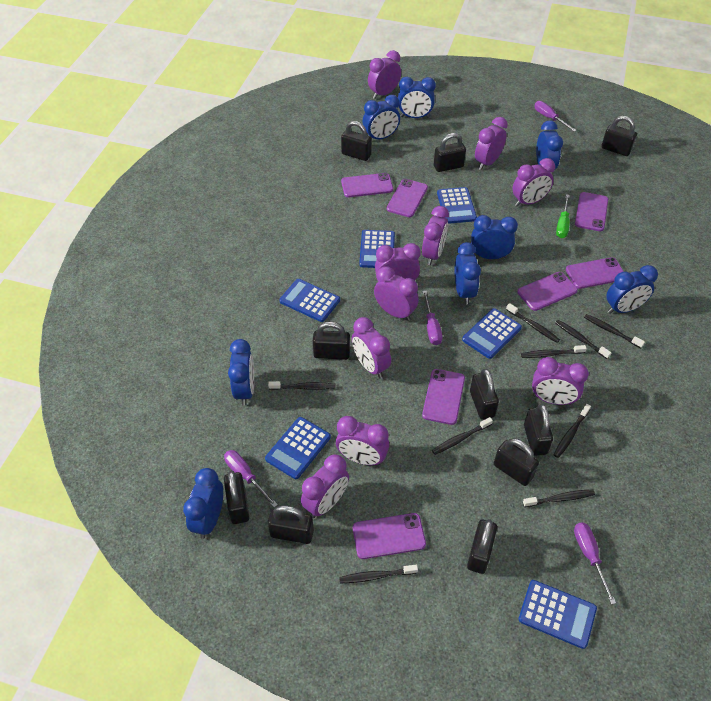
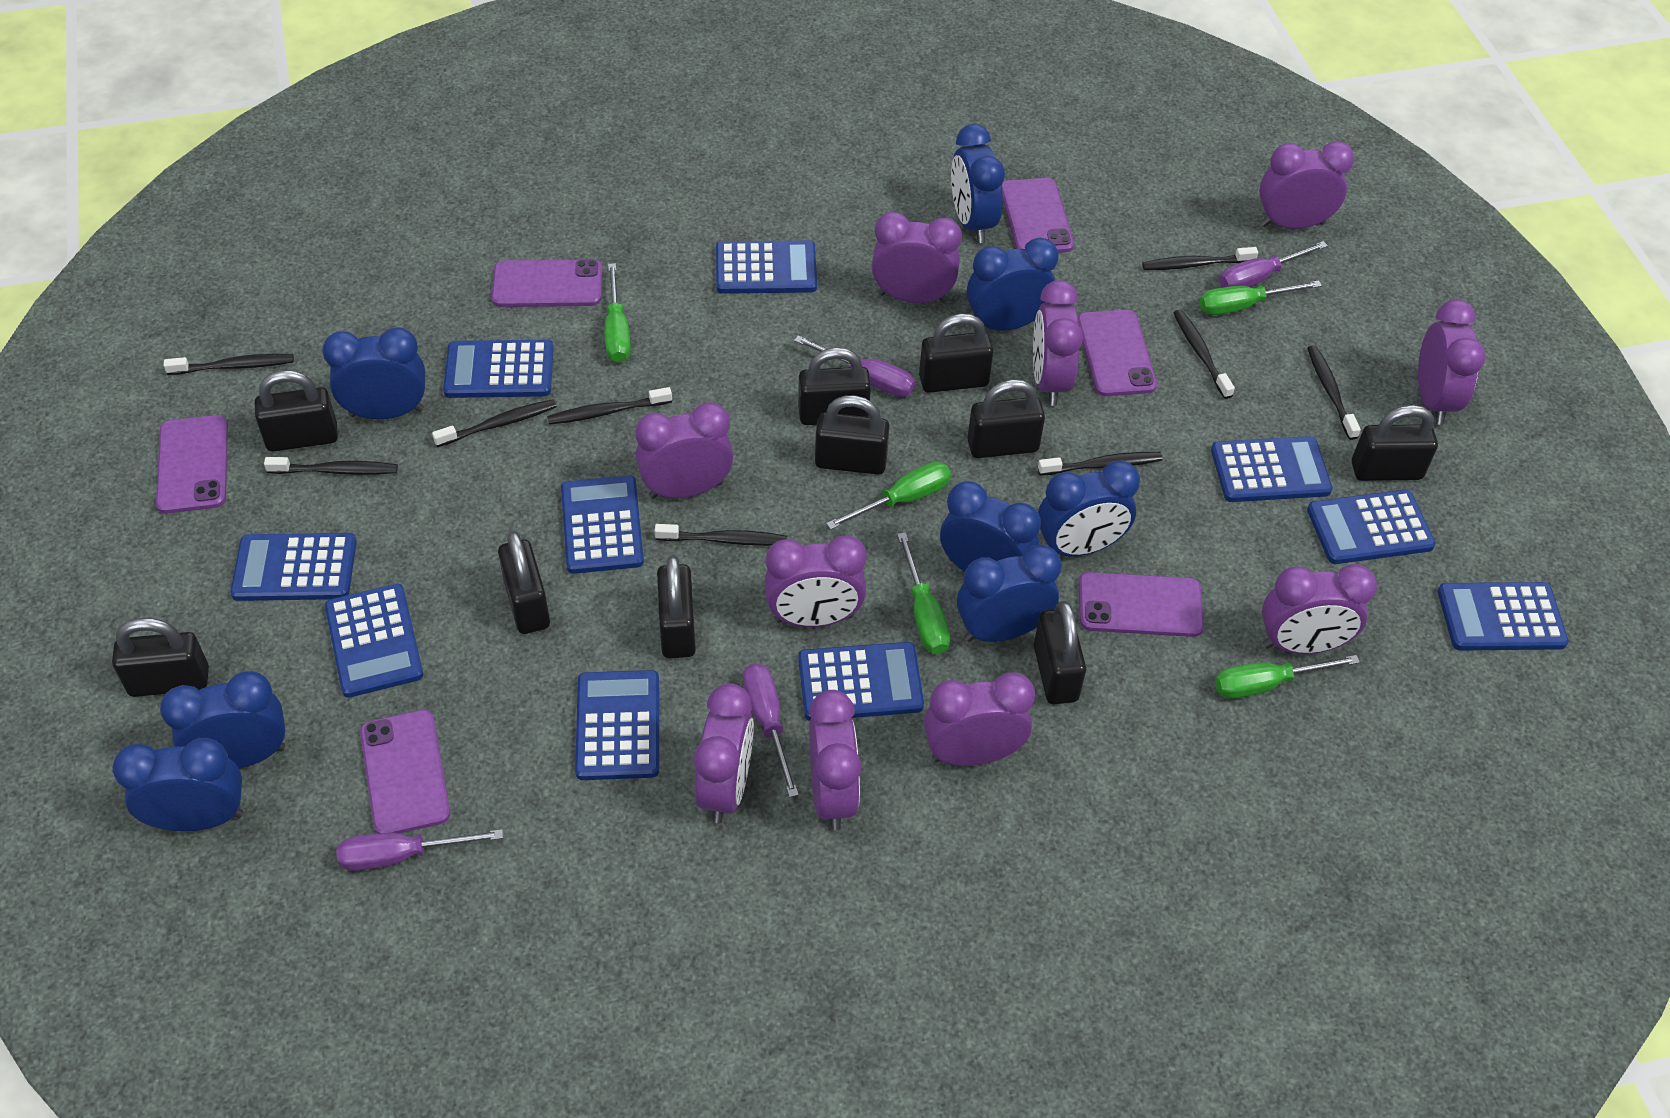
blue calculator: 6 -> 10
green screwdriver: 1 -> 5
purple phone: 7 -> 6

